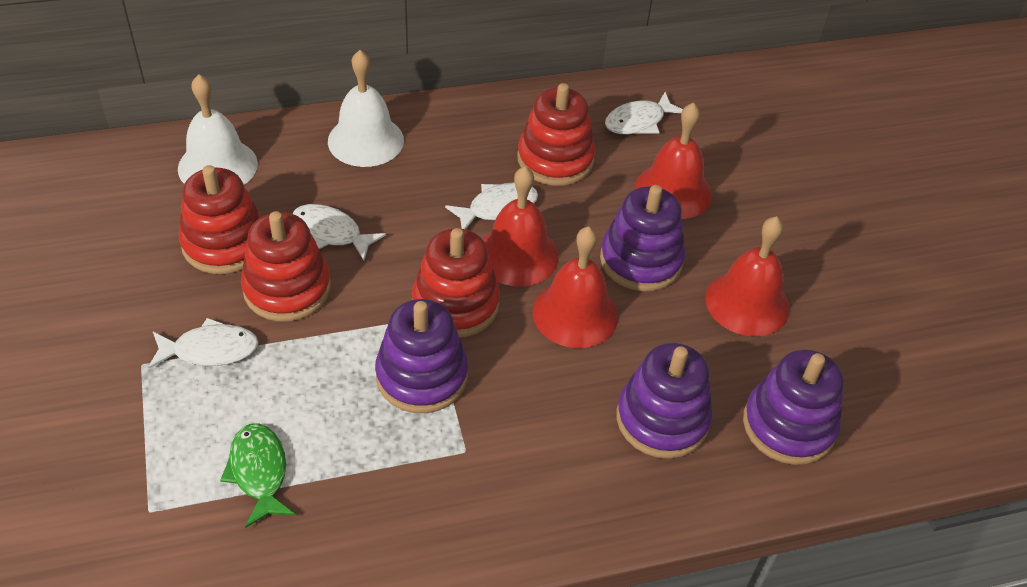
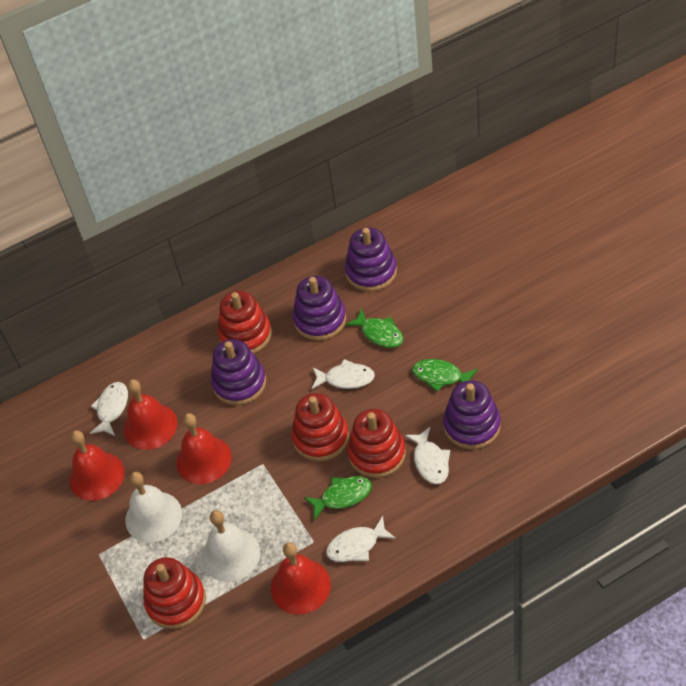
green fish: 1 -> 3

